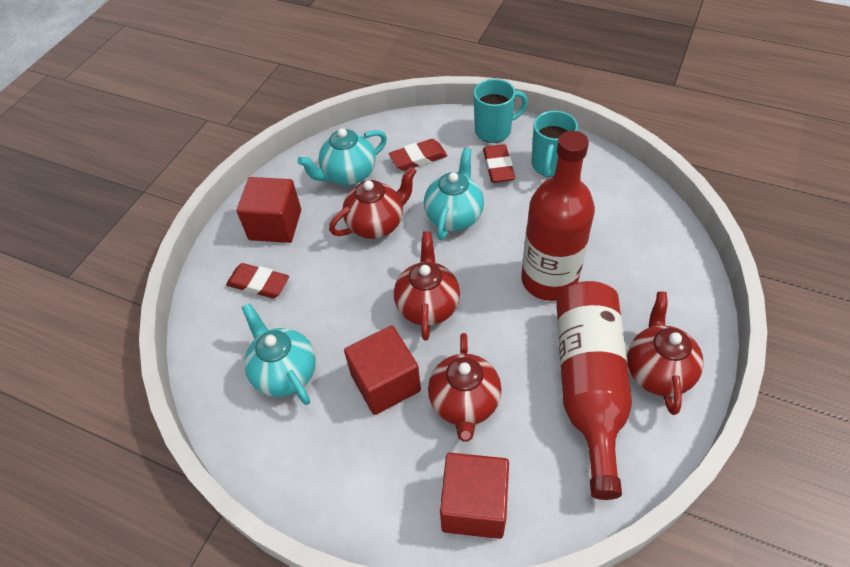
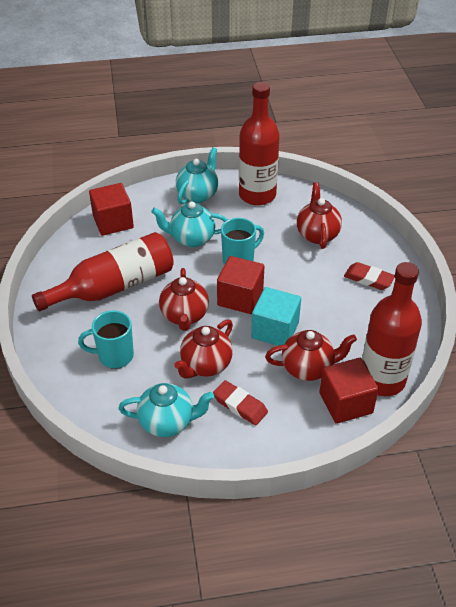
red bottle: 2 -> 3
red eraser: 3 -> 2
turquoise cube: 0 -> 1

